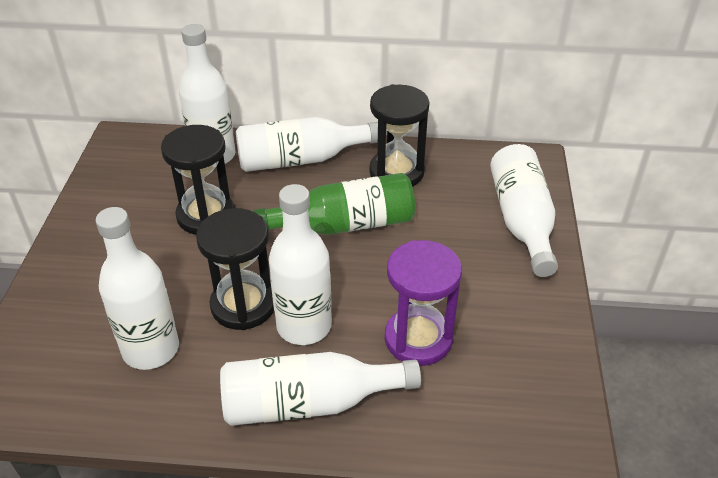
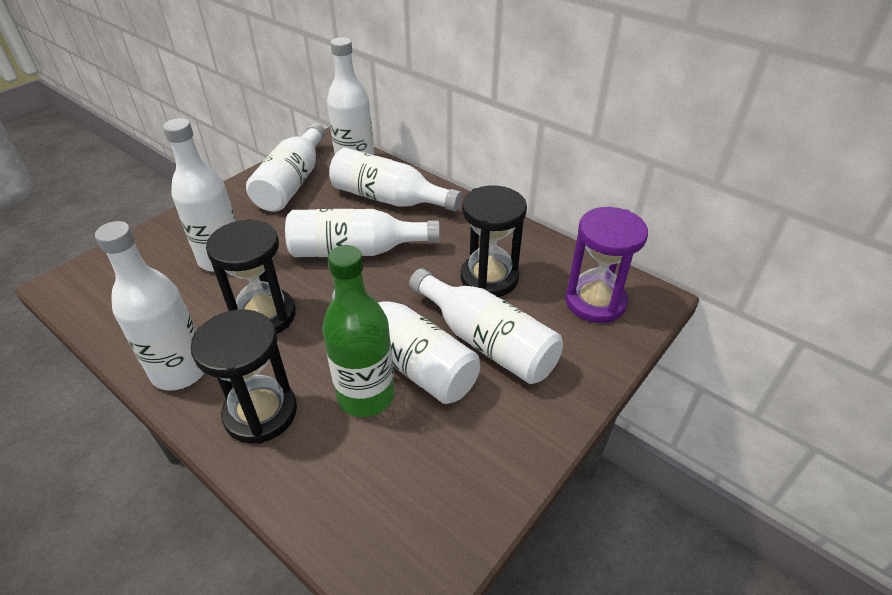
white bottle: 6 -> 8

